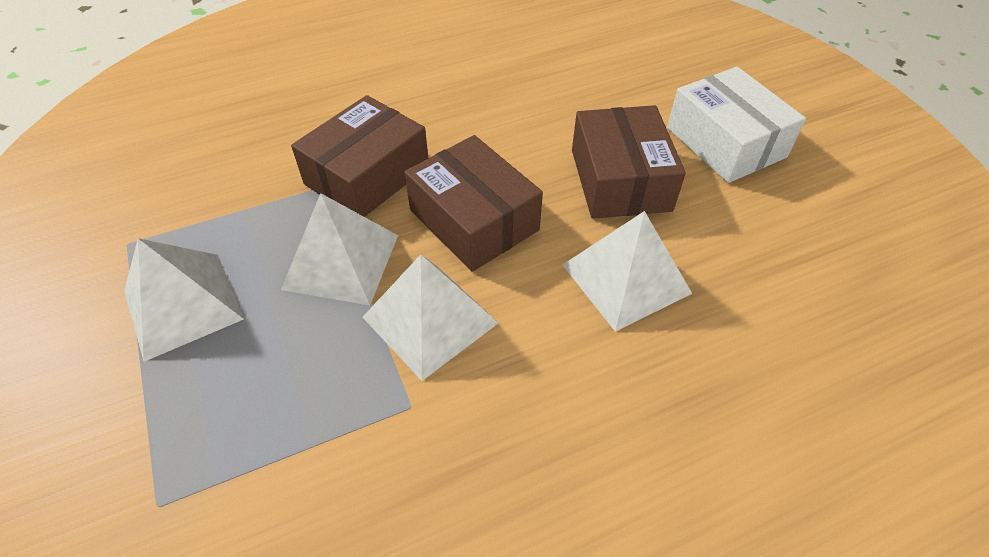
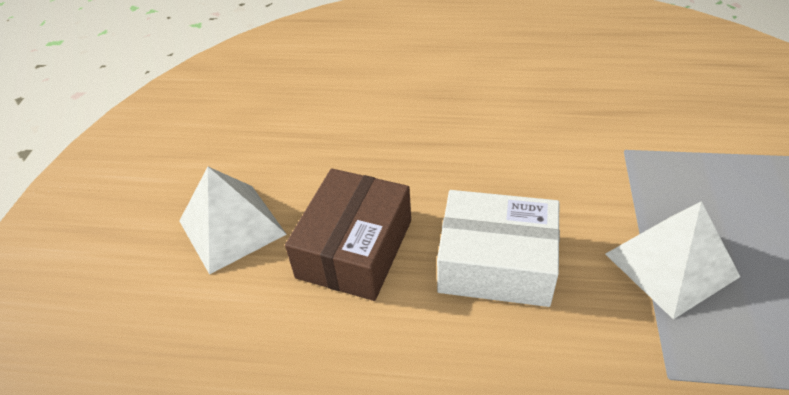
brown box: 3 -> 1
white pyramid: 4 -> 2

